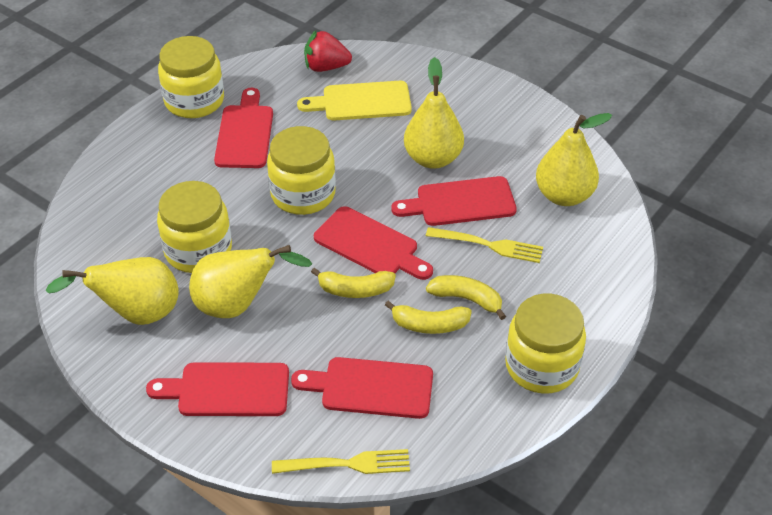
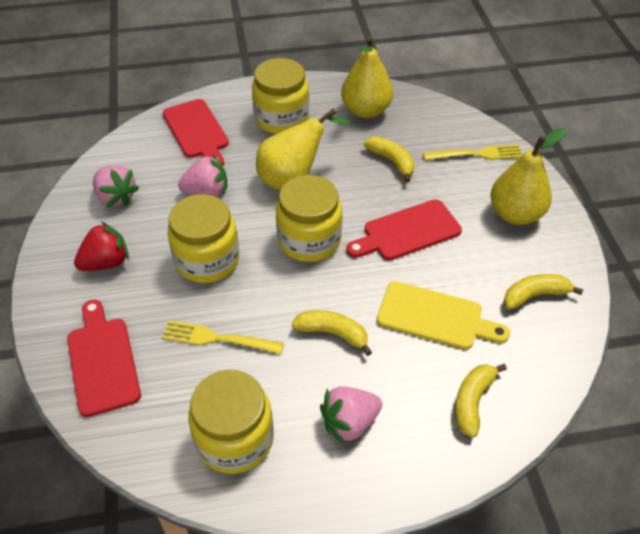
pink strawberry: 0 -> 3
red cutting board: 5 -> 3
yellow banana: 3 -> 4
yellow pear: 4 -> 3

